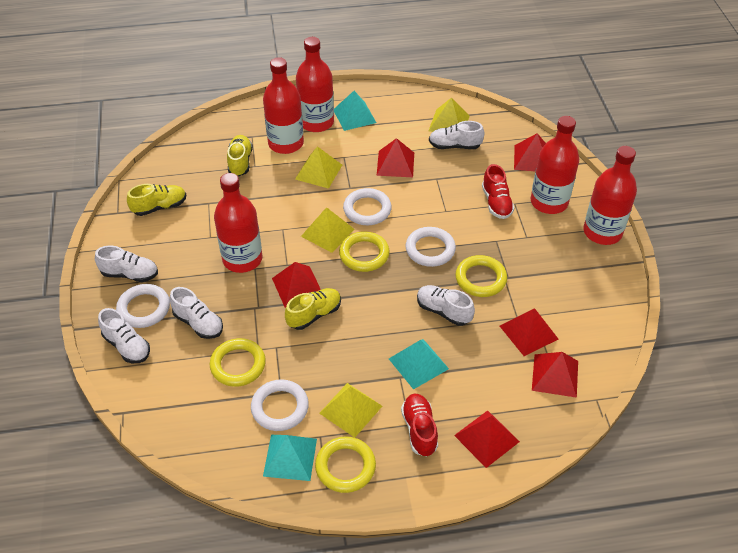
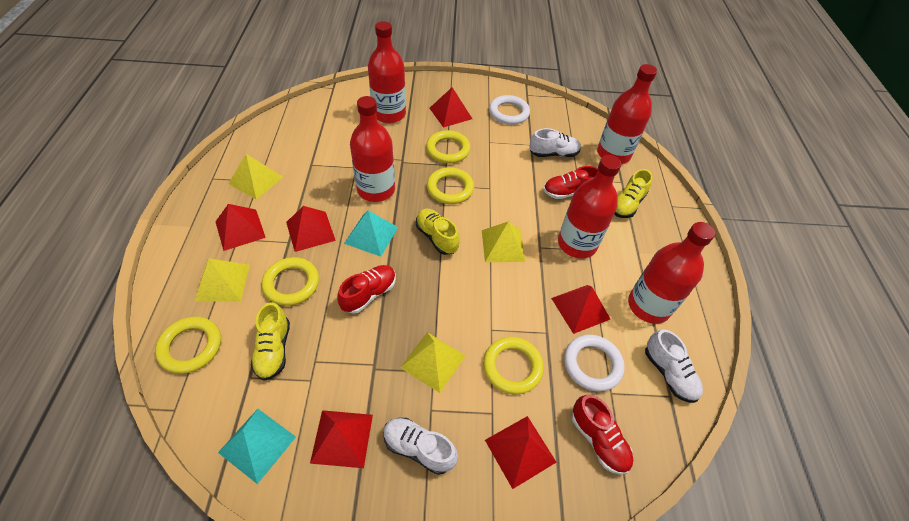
red shoe: 2 -> 3
turquoise pyramid: 3 -> 2
white ring: 4 -> 2
white shoe: 5 -> 3
yellow ring: 4 -> 5

